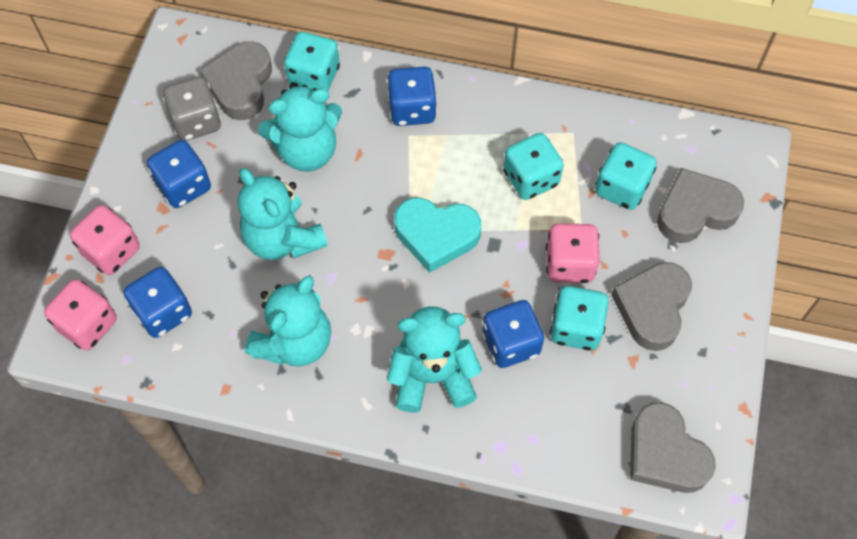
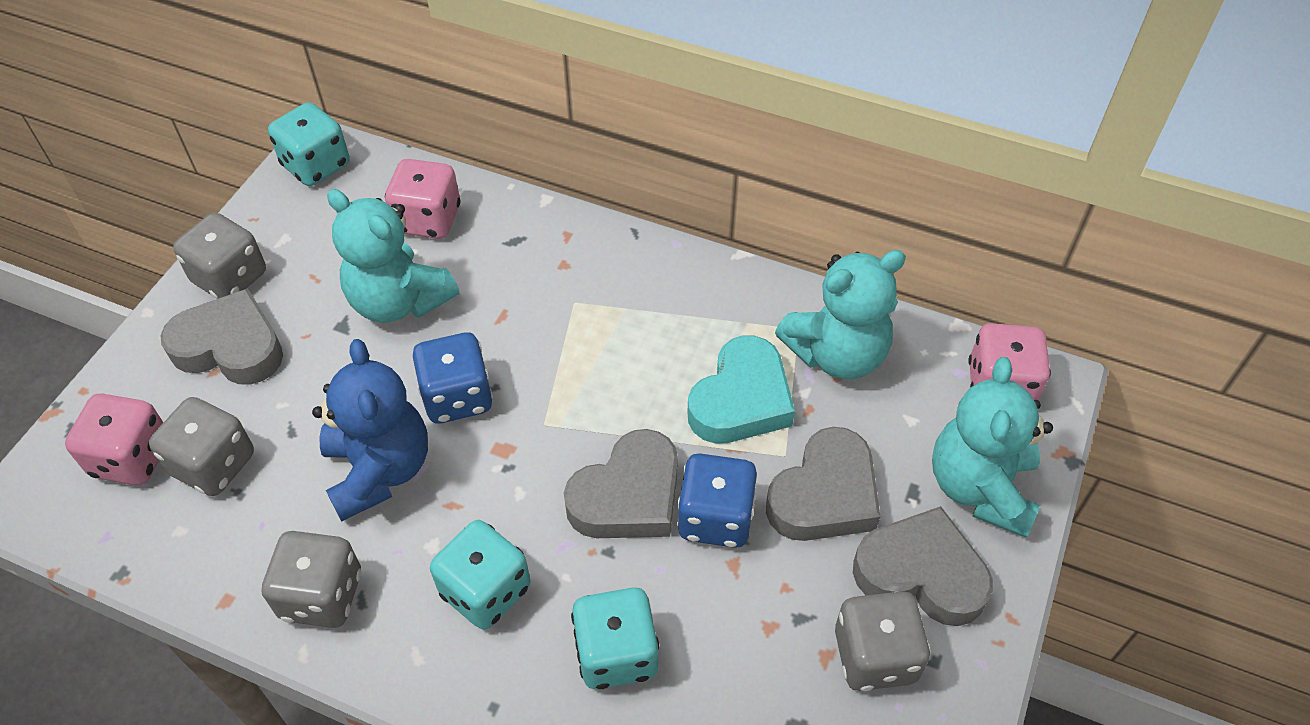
blue dice: 4 -> 2
blue teddy bear: 0 -> 1
grey dice: 1 -> 4
turquoise dice: 4 -> 3
turquoise teddy bear: 4 -> 3

